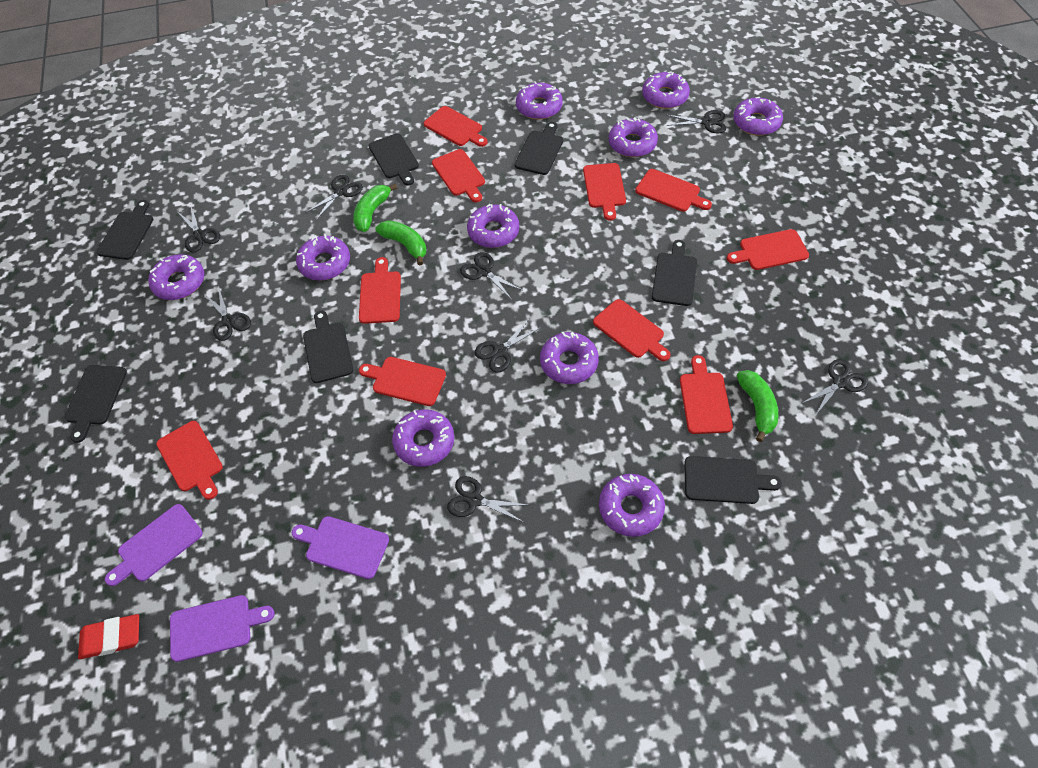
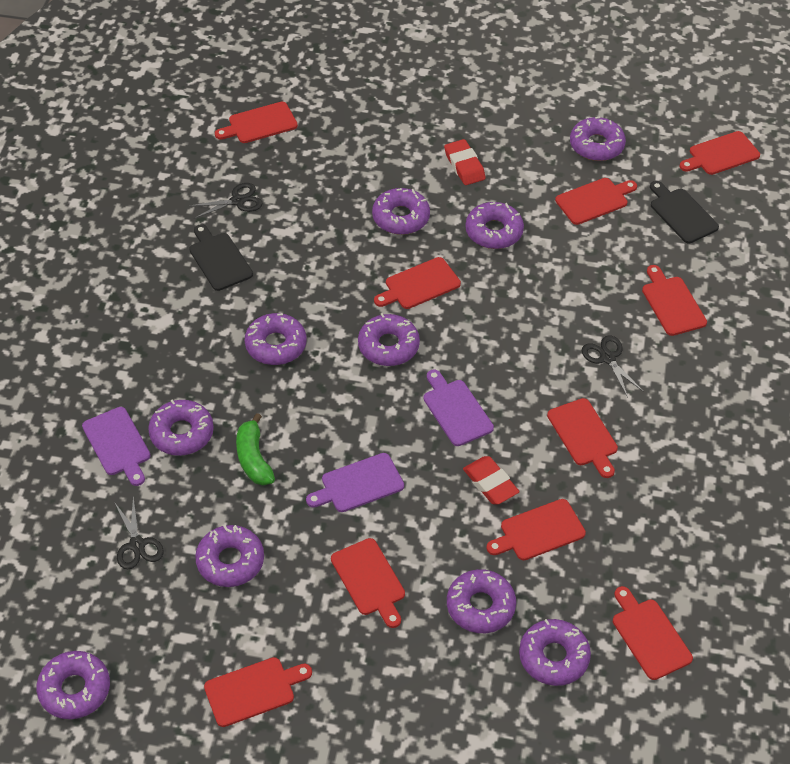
black cutting board: 7 -> 2
black scissors: 8 -> 3
green banana: 3 -> 1
red eraser: 1 -> 2

